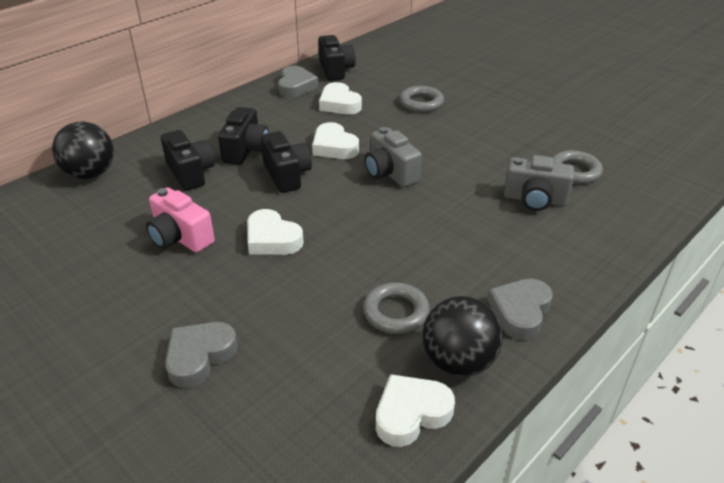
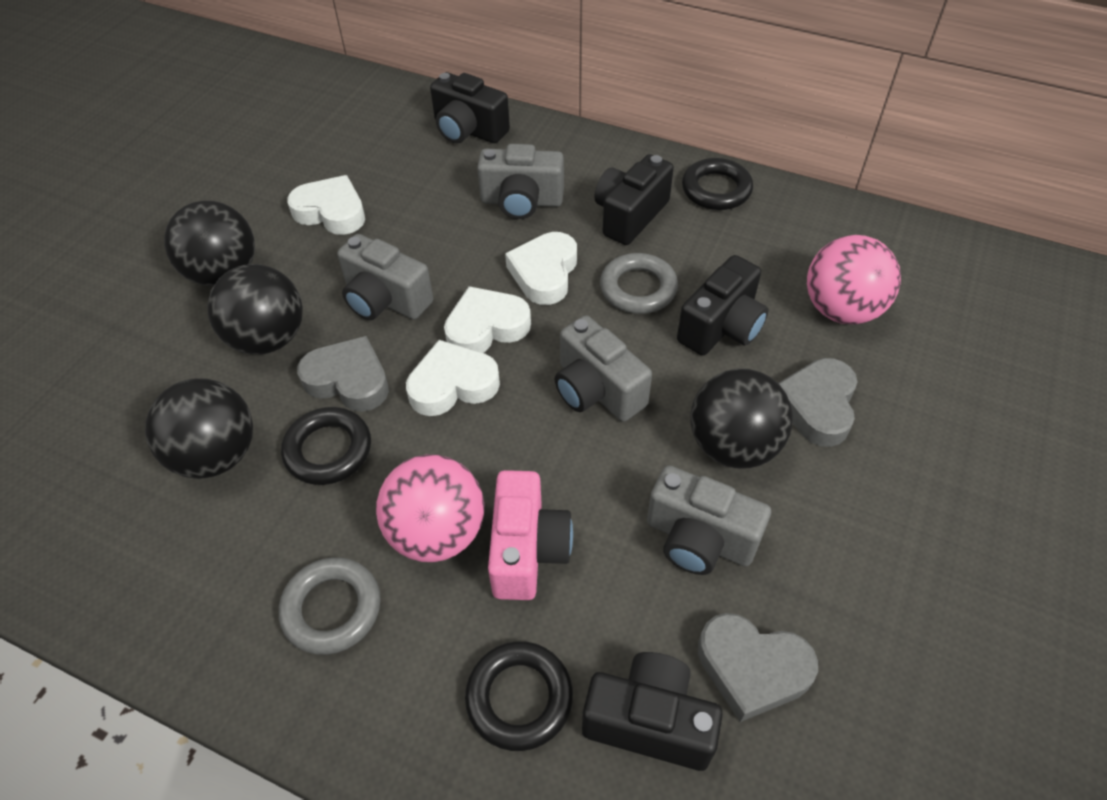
black ball: 2 -> 4
black ring: 0 -> 3
grey camera: 2 -> 4
grey ring: 3 -> 2
pink ball: 0 -> 2

